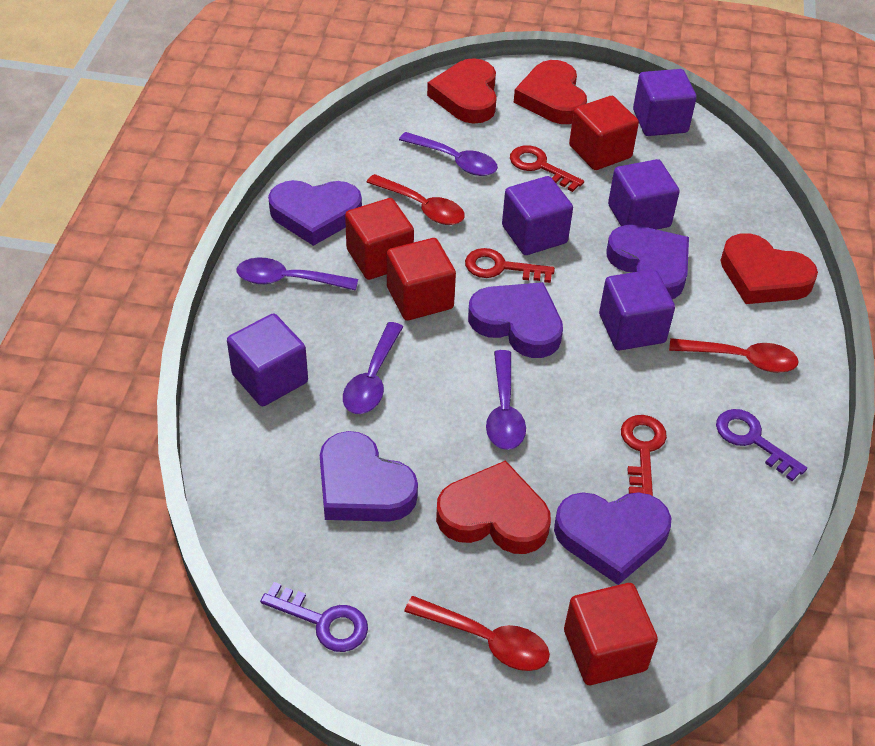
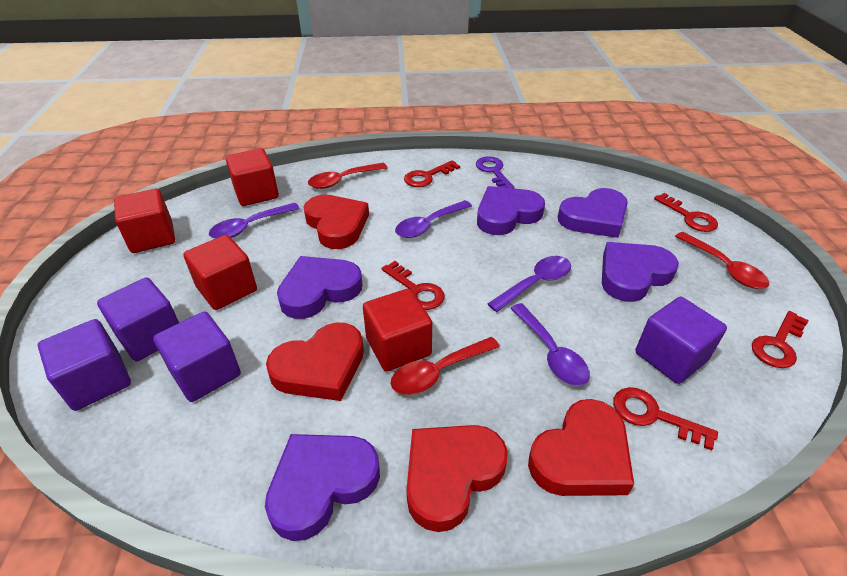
purple cube: 5 -> 4
purple key: 2 -> 1
red key: 3 -> 5

